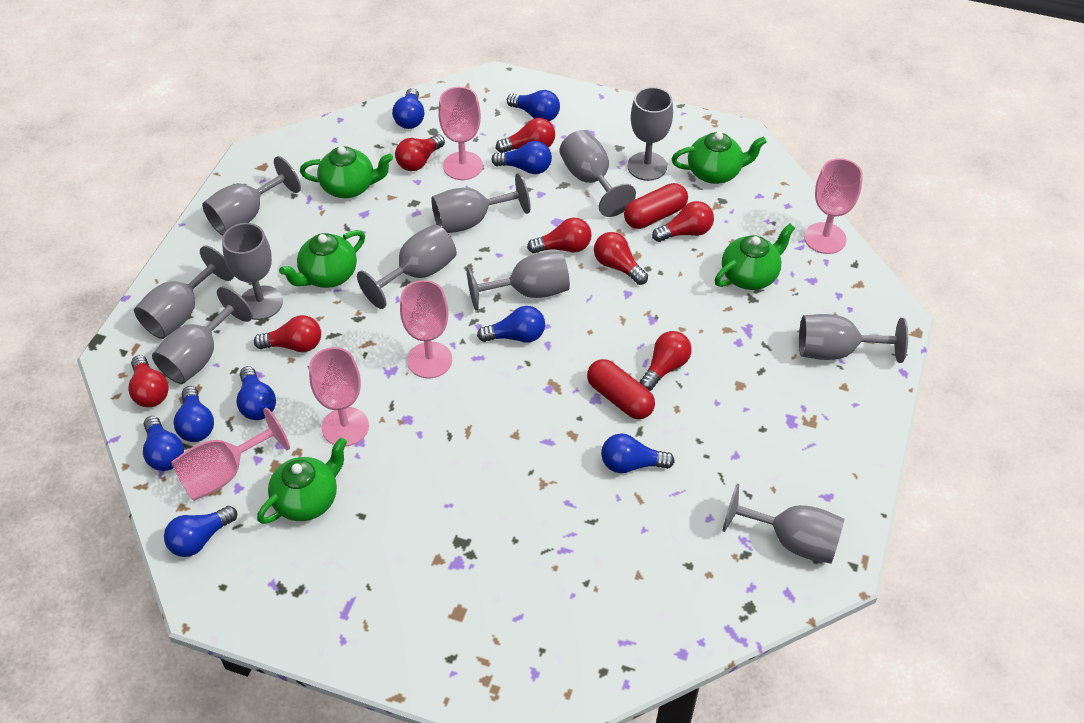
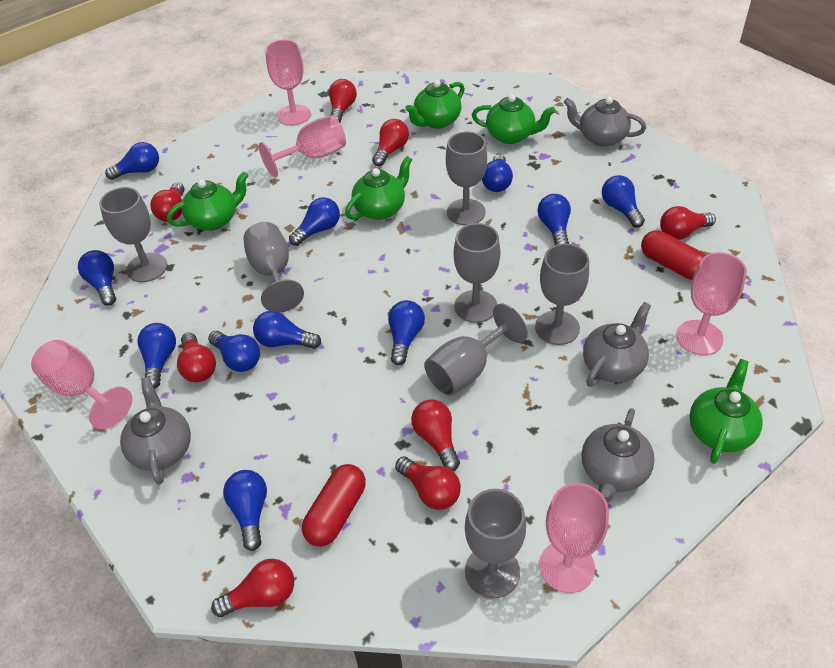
blue light bulb: 9 -> 11
grey goblet: 11 -> 7
grey teapot: 0 -> 4

